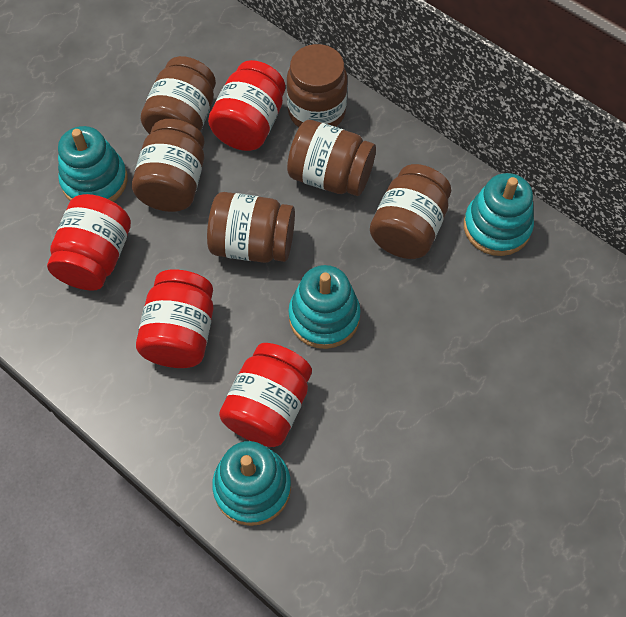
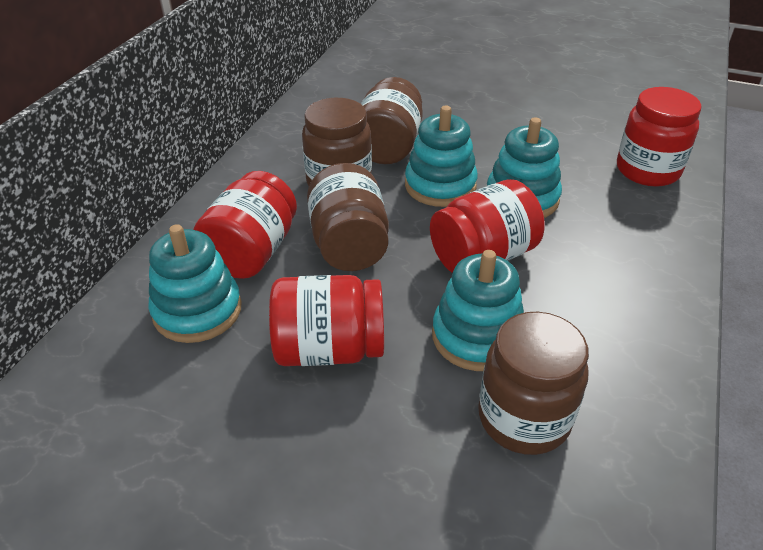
brown jar: 6 -> 4

